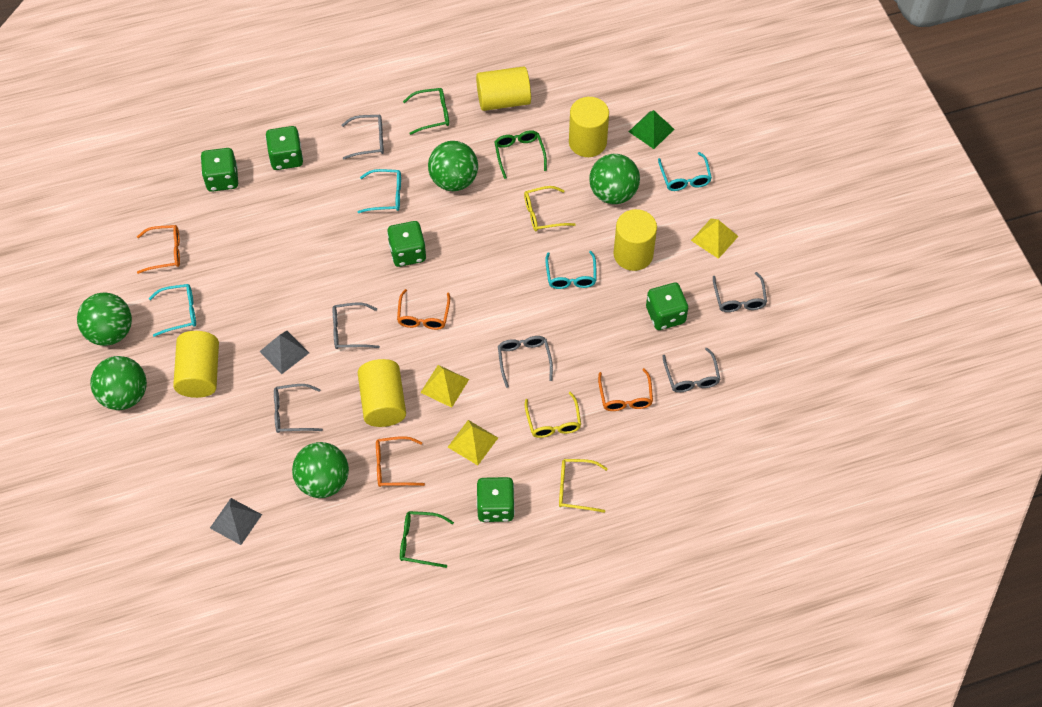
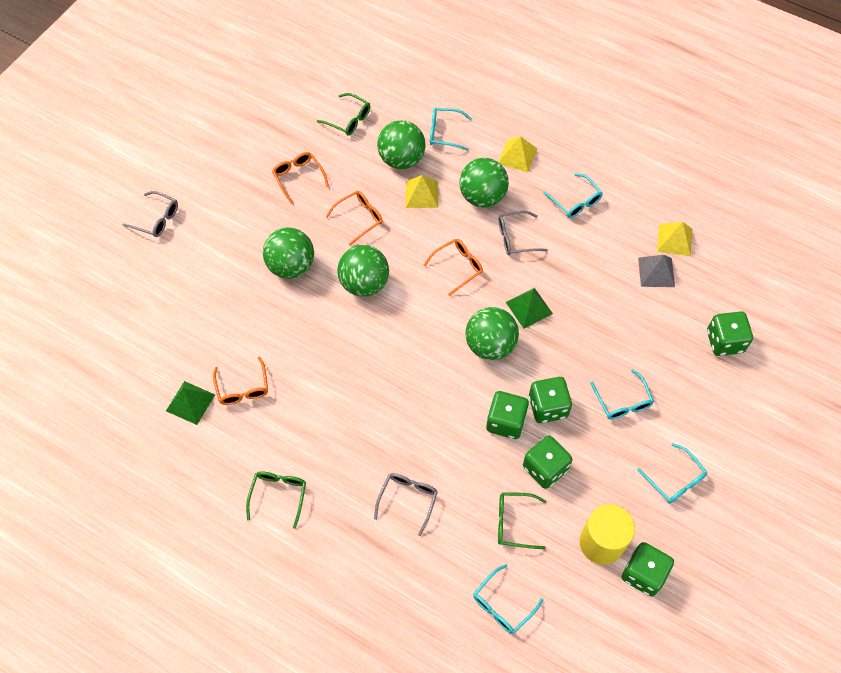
green pyramid: 1 -> 2
grey glasses: 6 -> 3
grey pyramid: 2 -> 1
turquoise glasses: 4 -> 5
yellow cylinder: 5 -> 1
yellow glasses: 3 -> 0

